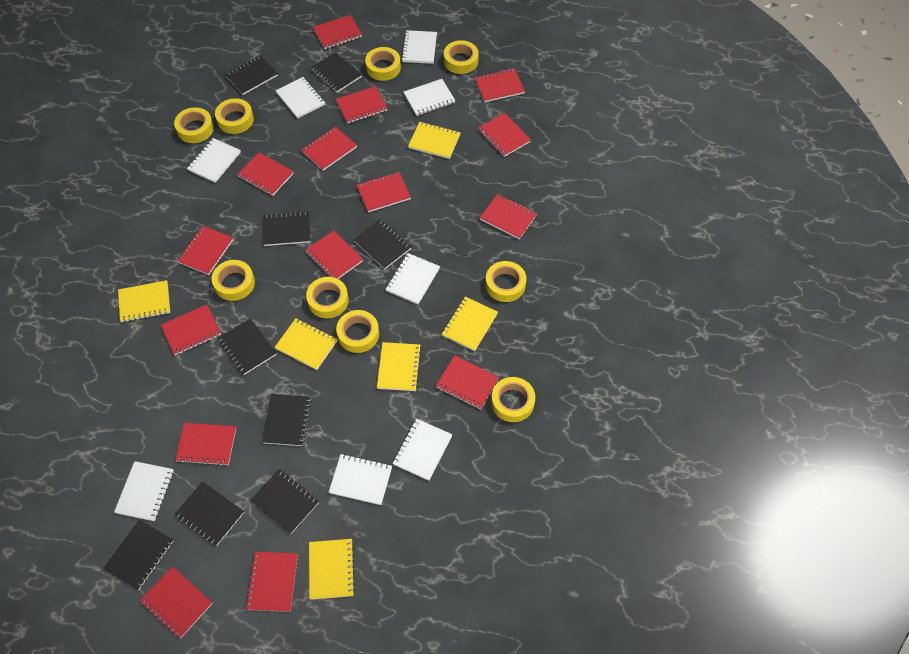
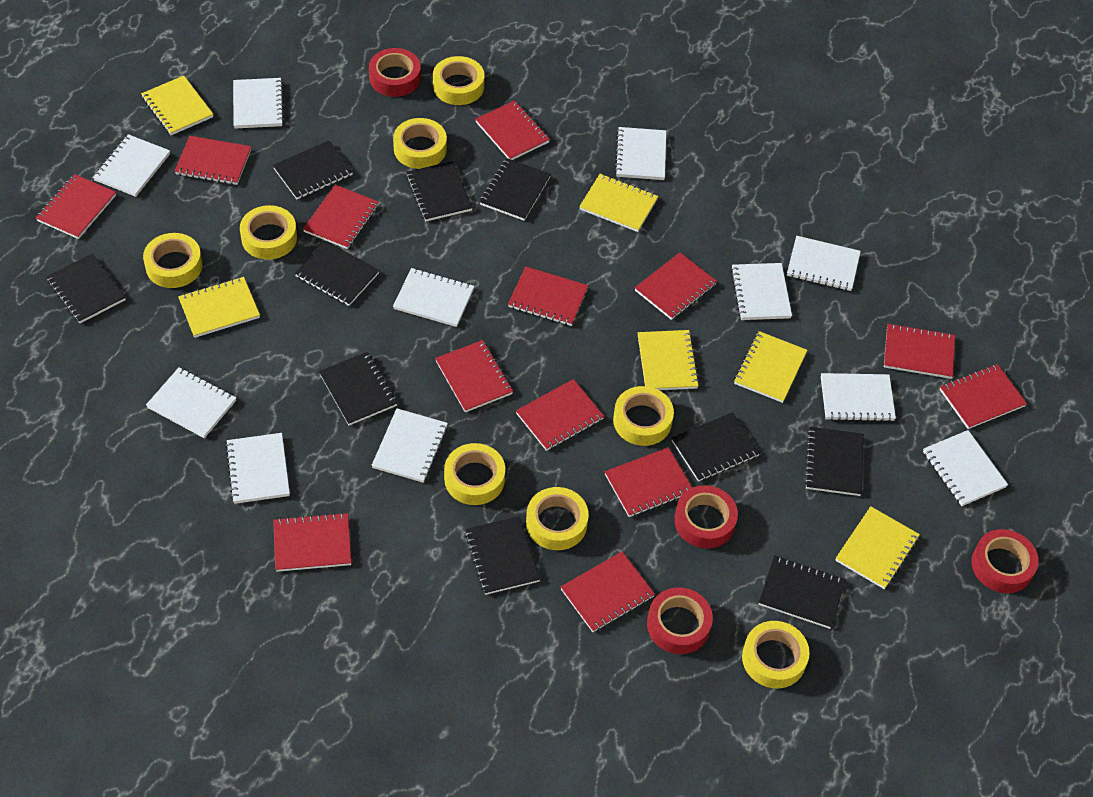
black notebook: 9 -> 10
red notebook: 15 -> 13
red tape: 0 -> 4
white notebook: 8 -> 11
yellow tape: 9 -> 8

